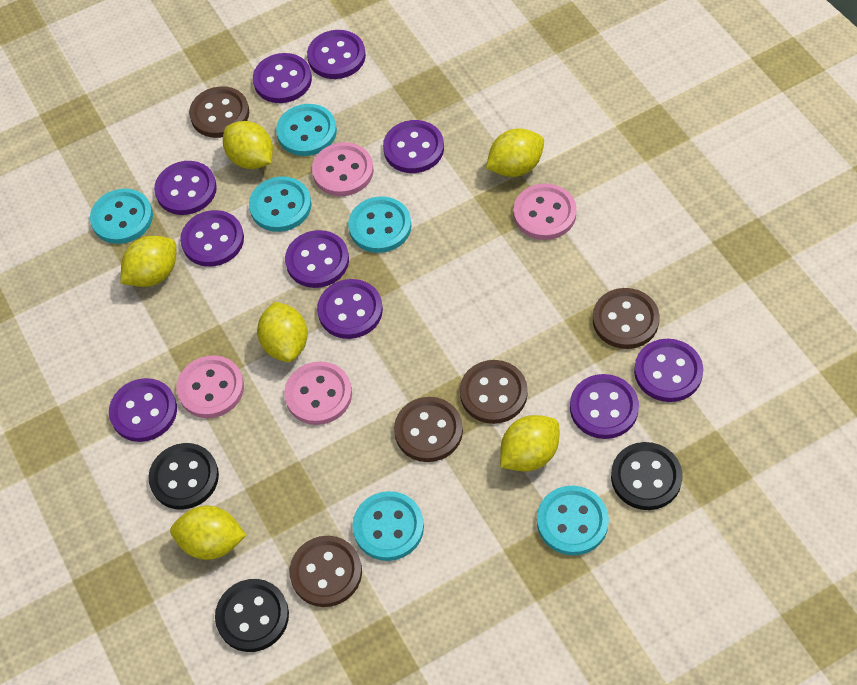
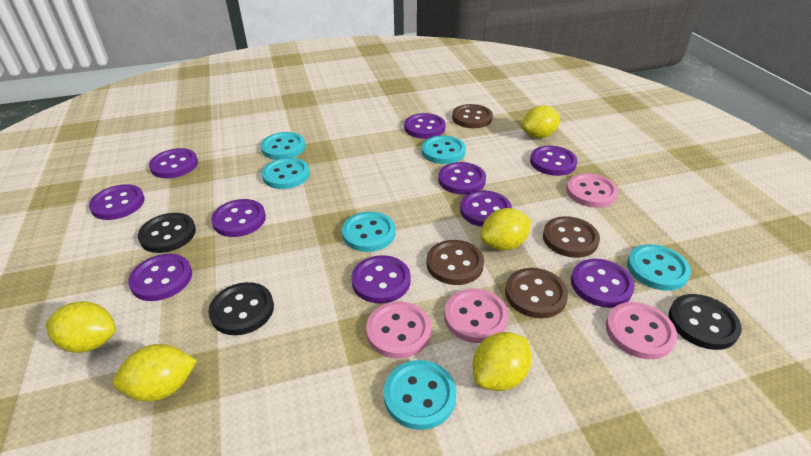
brown button: 5 -> 4
yellow lemon: 6 -> 5

